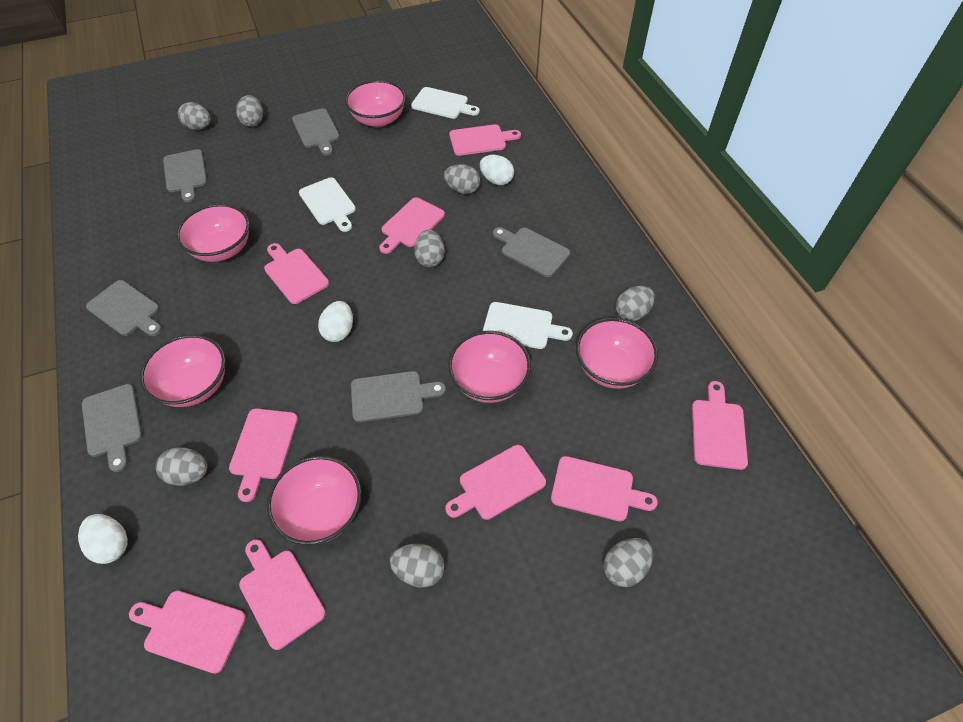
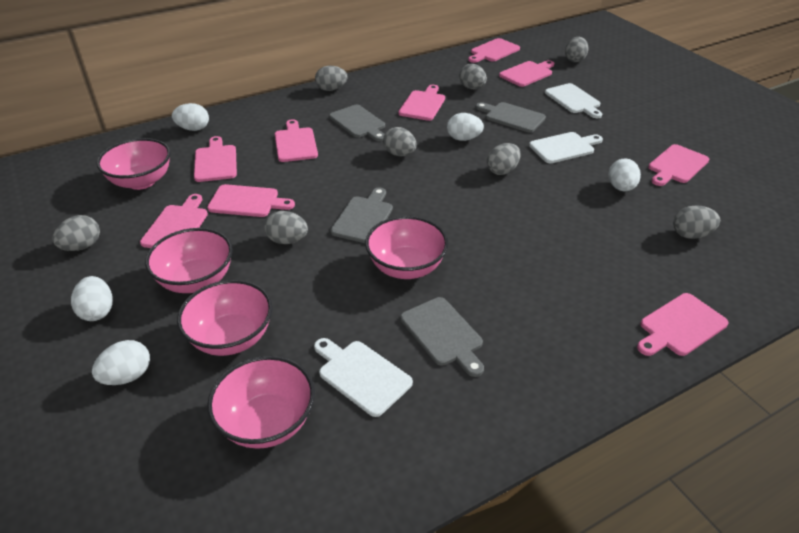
grey cutting board: 6 -> 4
pink bowl: 6 -> 5
white egg: 3 -> 5

